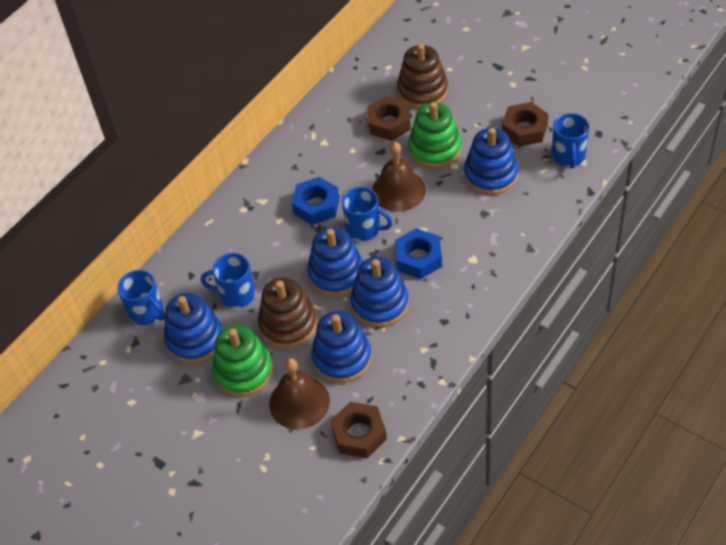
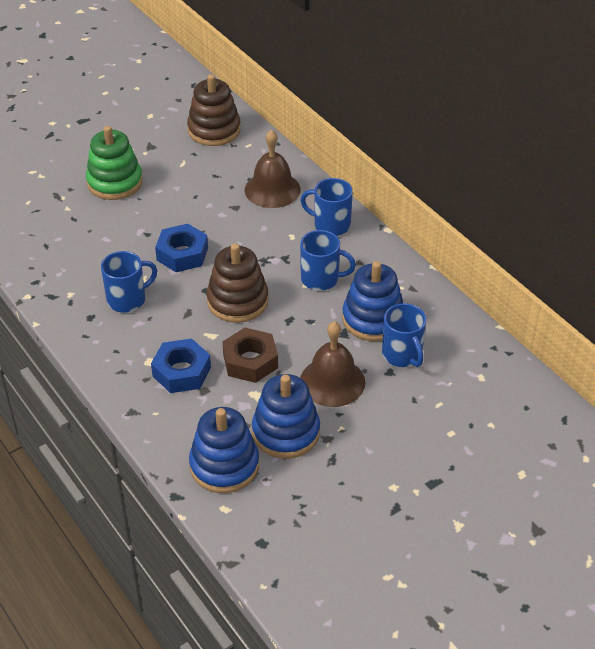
blue stacking toy: 5 -> 3
brown nut: 3 -> 1
green stacking toy: 2 -> 1

